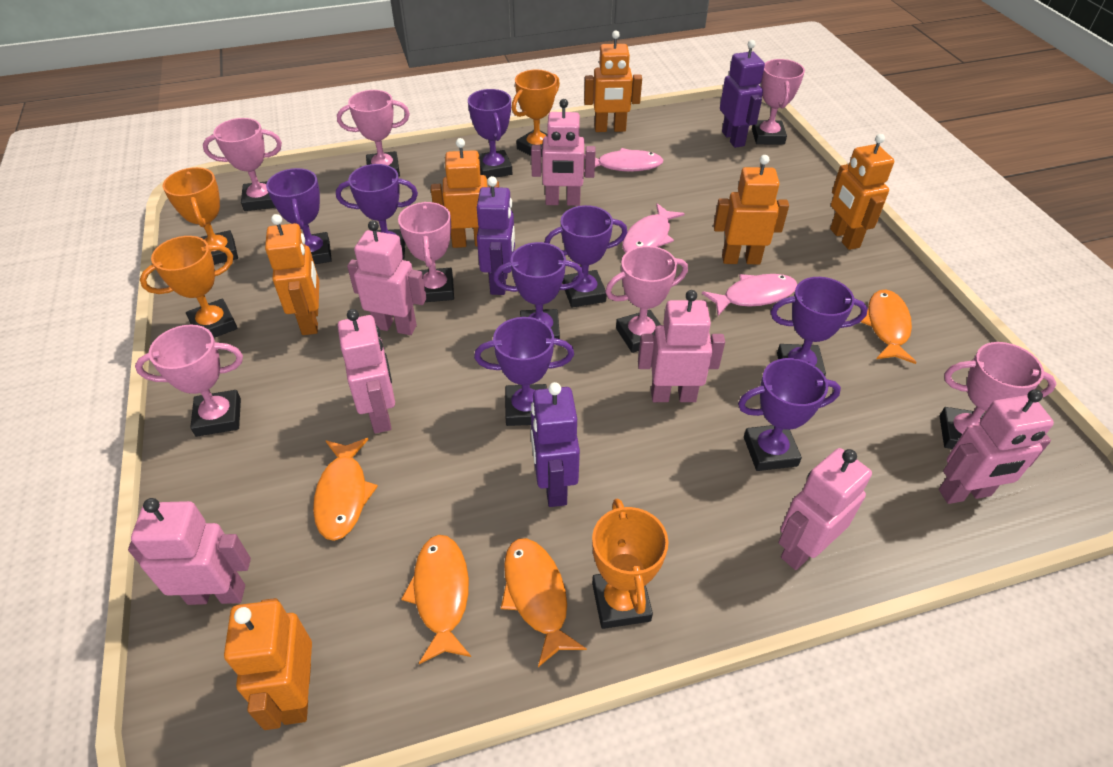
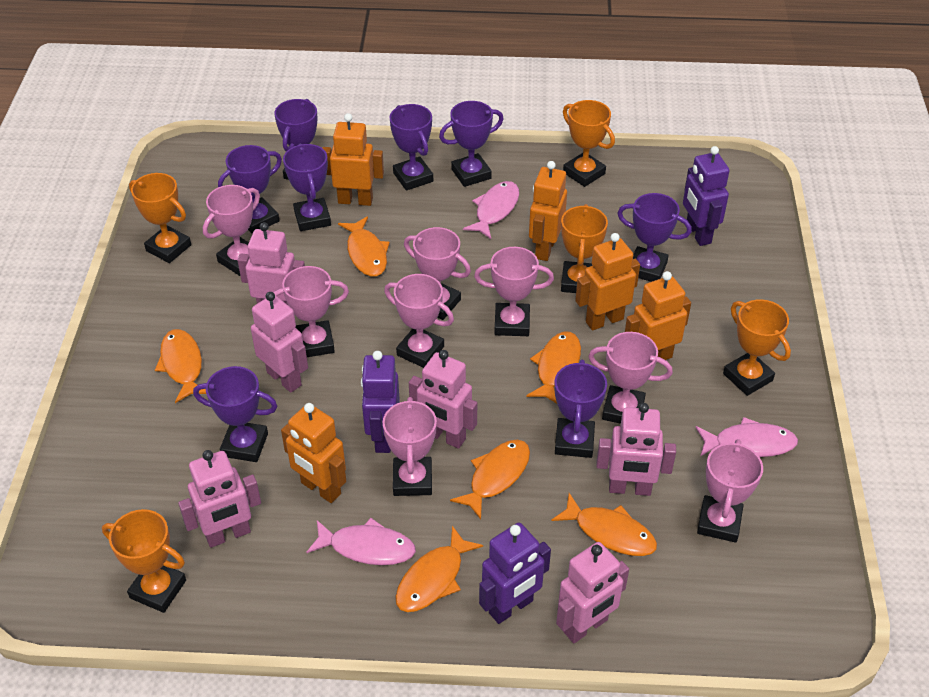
orange fish: 4 -> 6
orange robot: 6 -> 5
orange trophy: 4 -> 5
pink robot: 7 -> 6
pink trophy: 7 -> 8

